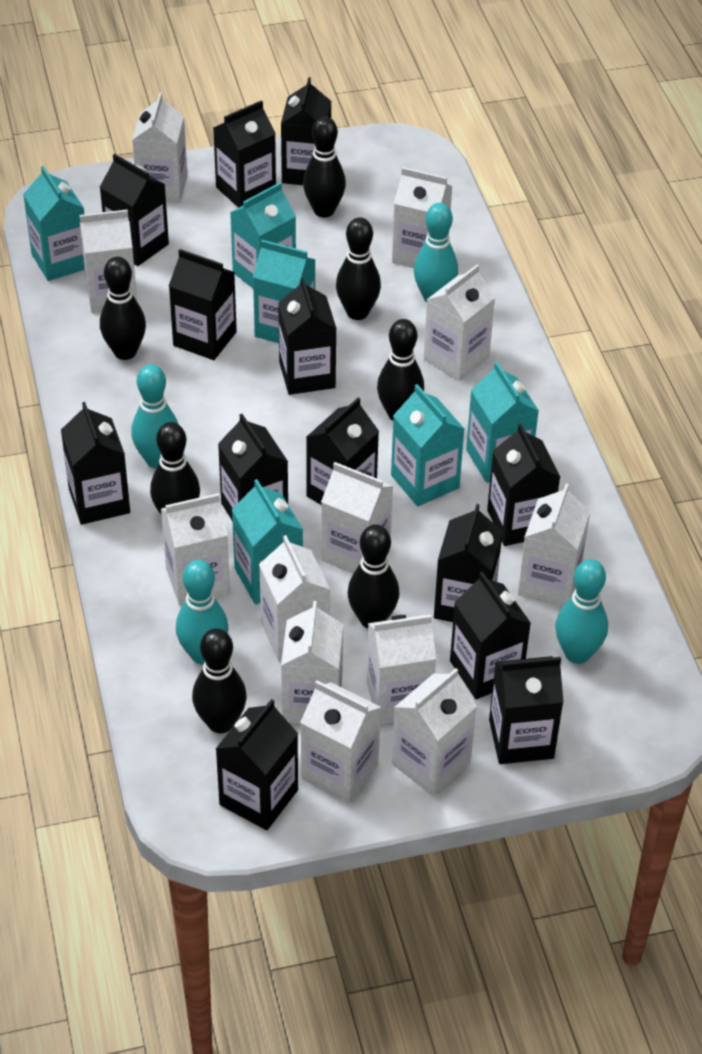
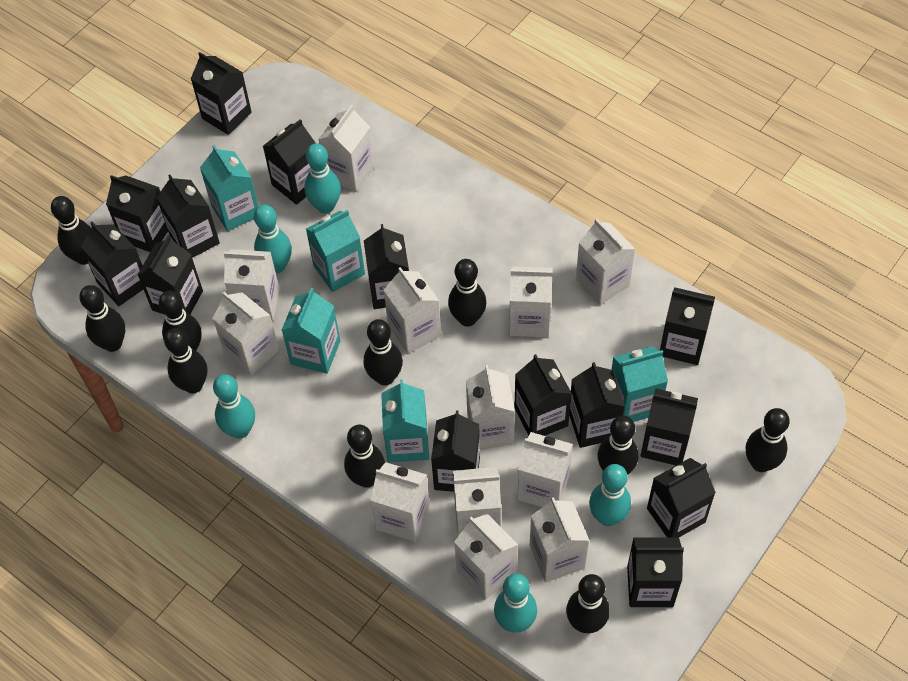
black bowling pin: 7 -> 10
black carton: 13 -> 14
turquoise bowling pin: 4 -> 5
turquoise carton: 6 -> 5

